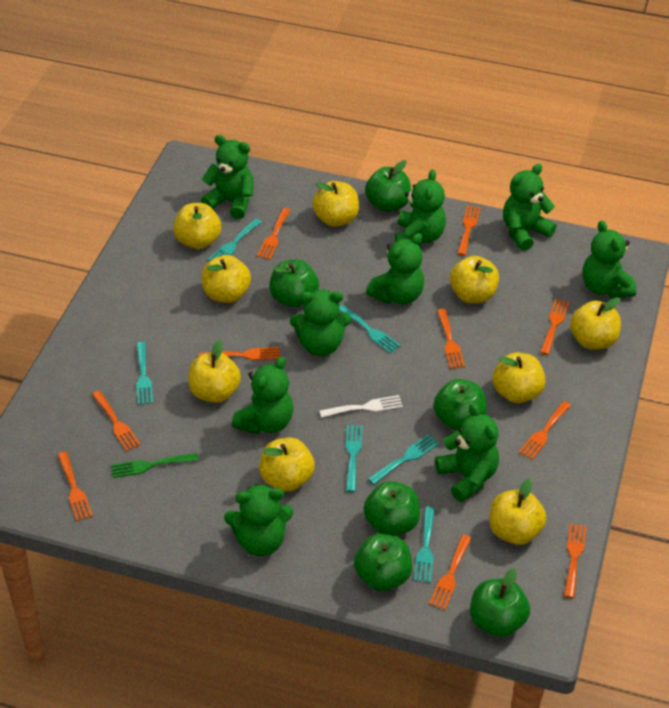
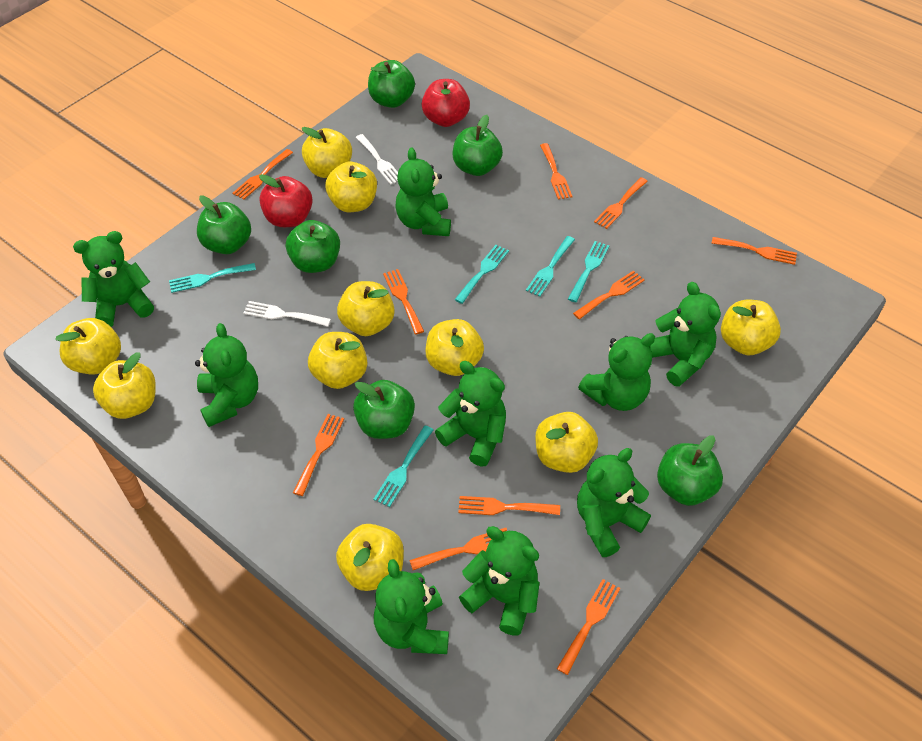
green fork: 1 -> 0
red apple: 0 -> 2
turquoise fork: 6 -> 5
white fork: 1 -> 2
yellow apple: 9 -> 10

